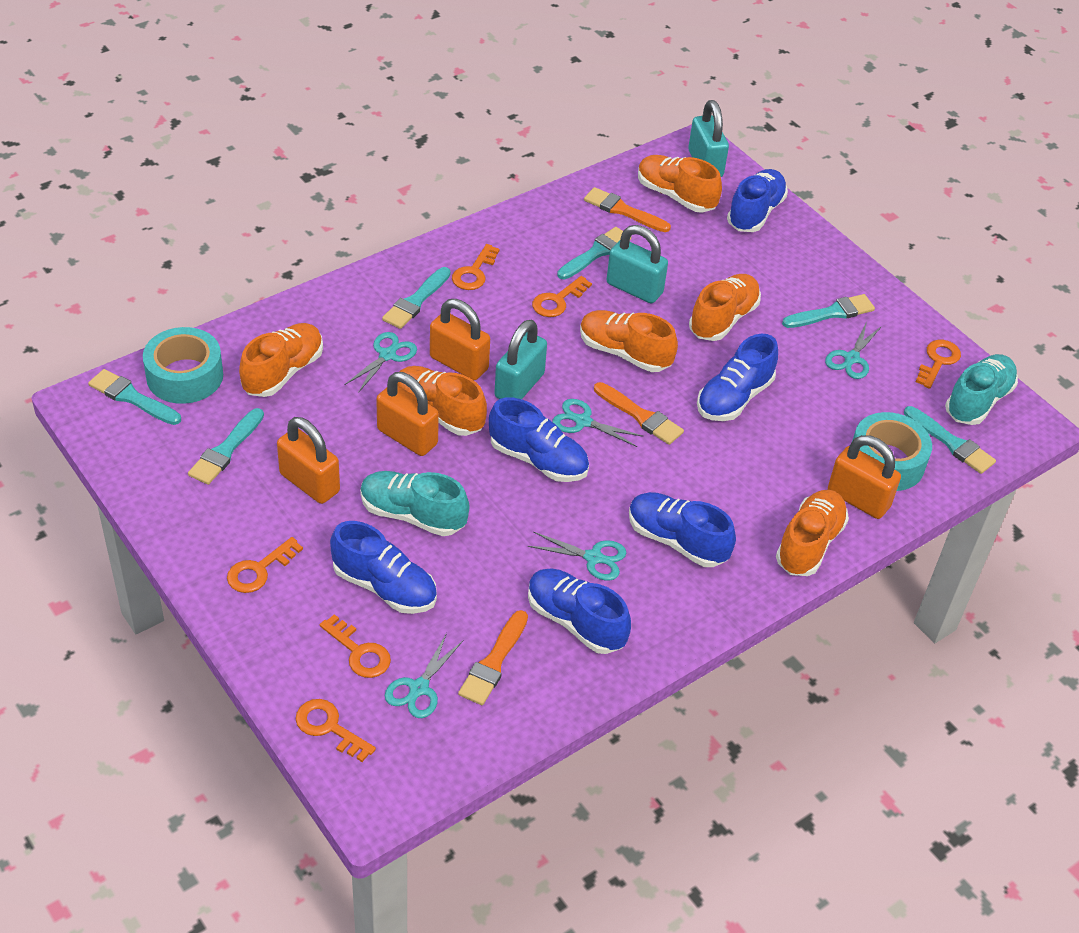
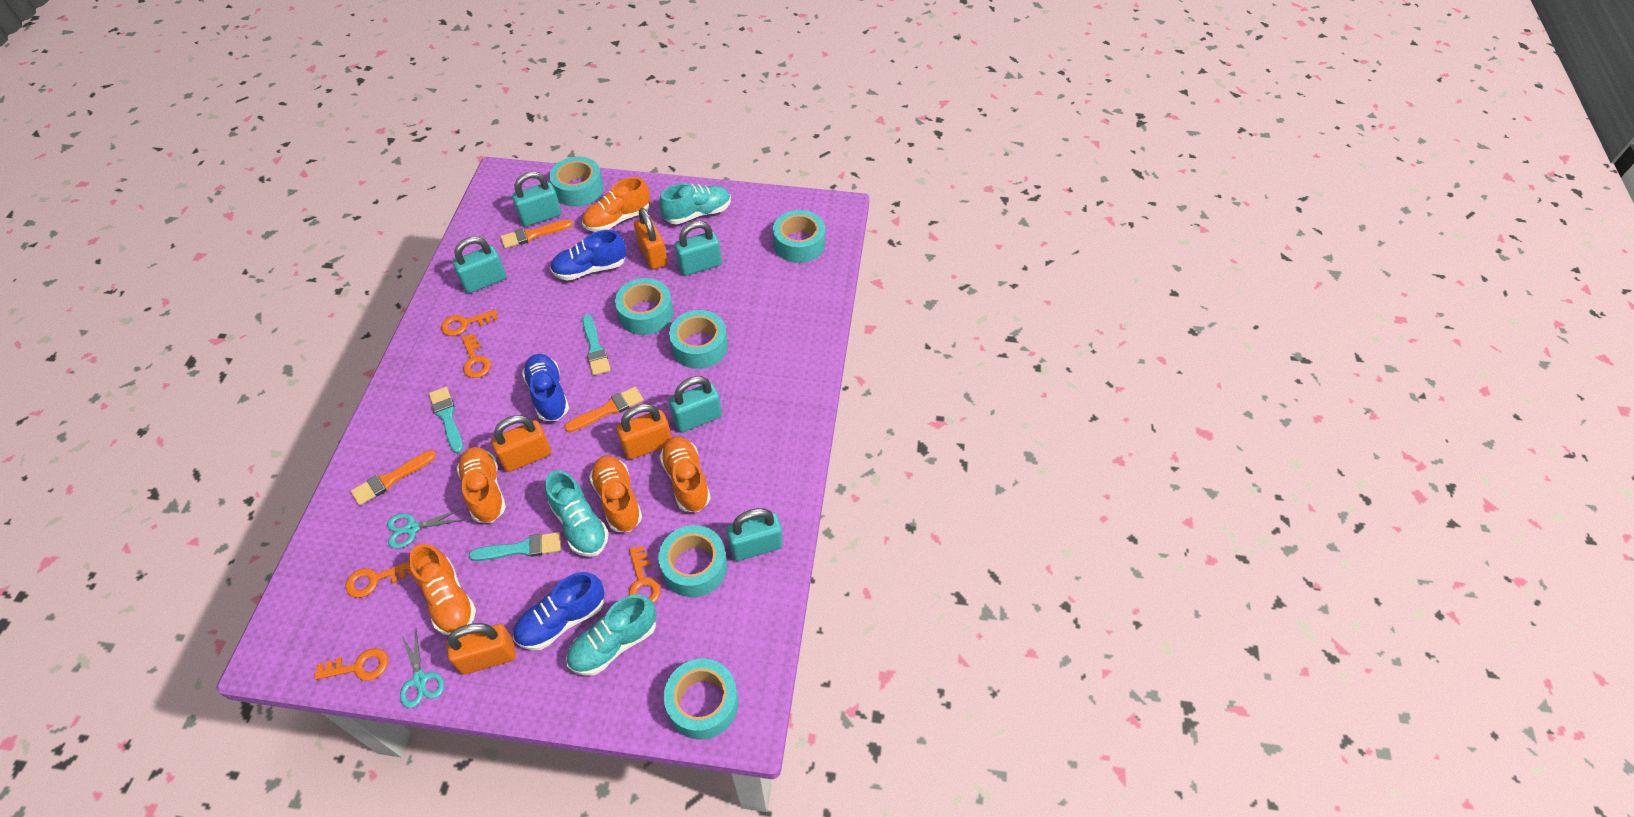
blue shoe: 6 -> 3
orange key: 6 -> 5
orange shoe: 6 -> 5
turquoise brush: 6 -> 3
turquoise padlock: 3 -> 5
turquoise scissors: 5 -> 2
turquoise shoe: 2 -> 3
turquoise tape: 2 -> 6

